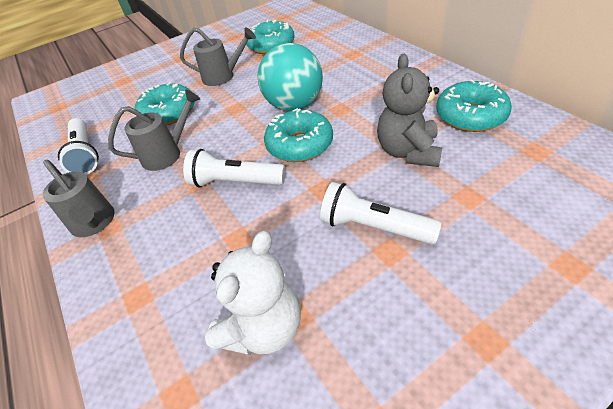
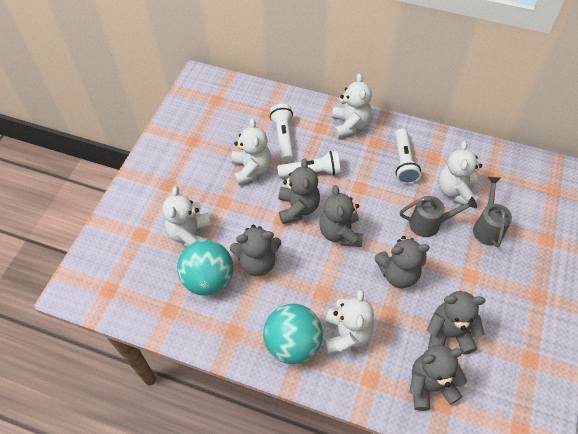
grey teddy bear: 1 -> 6
grey watering can: 3 -> 2
turquoise ball: 1 -> 2
turquoise donut: 4 -> 0
white teddy bear: 1 -> 5

